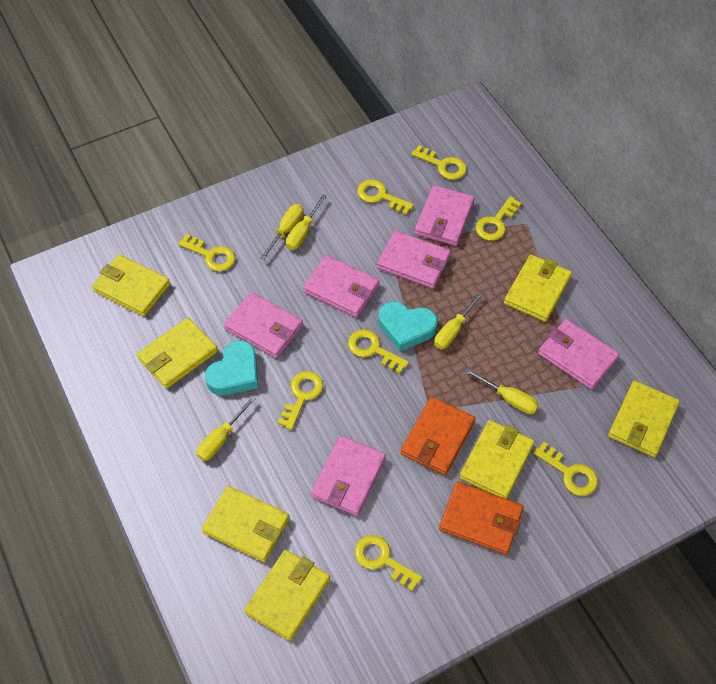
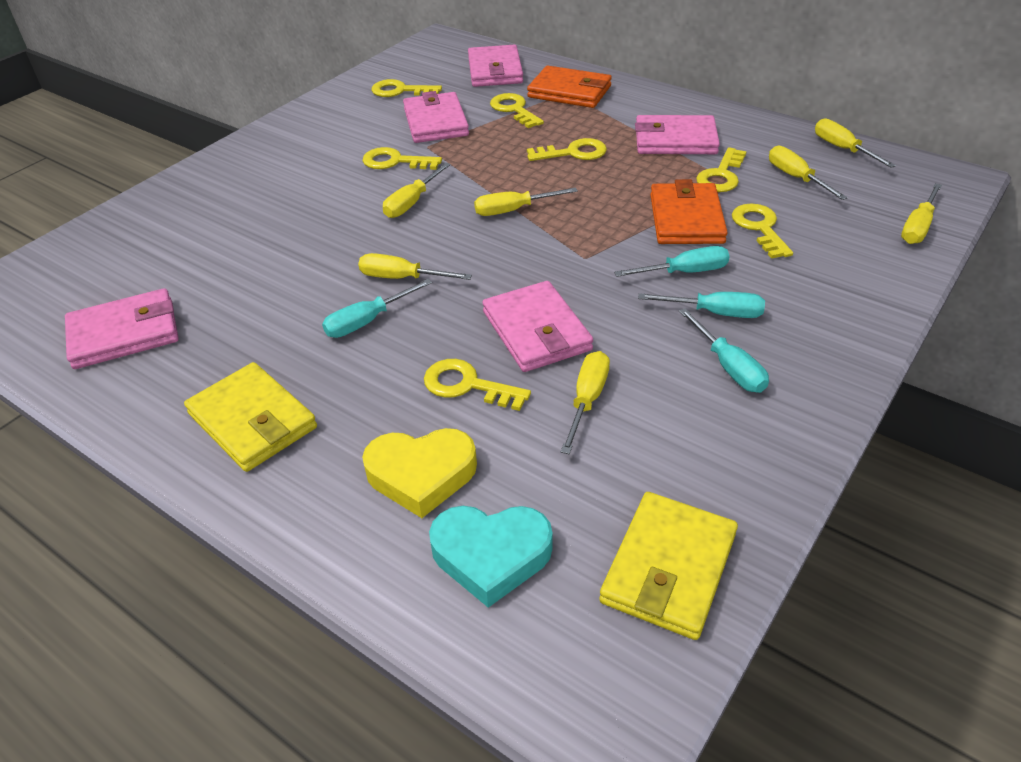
pink wallet: 6 -> 5
turquoise heart: 2 -> 1
turquoise screwdriver: 0 -> 4
yellow heart: 0 -> 1
yellow key: 8 -> 7
yellow screwdriver: 5 -> 7
yellow wallet: 7 -> 2

